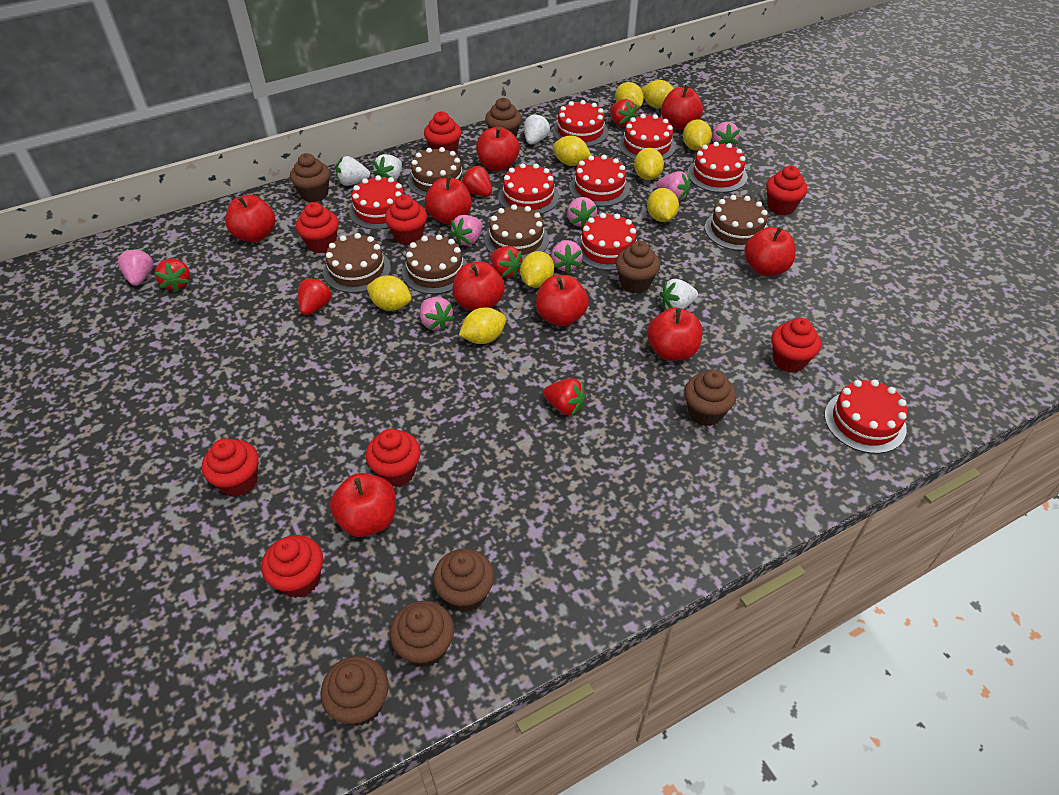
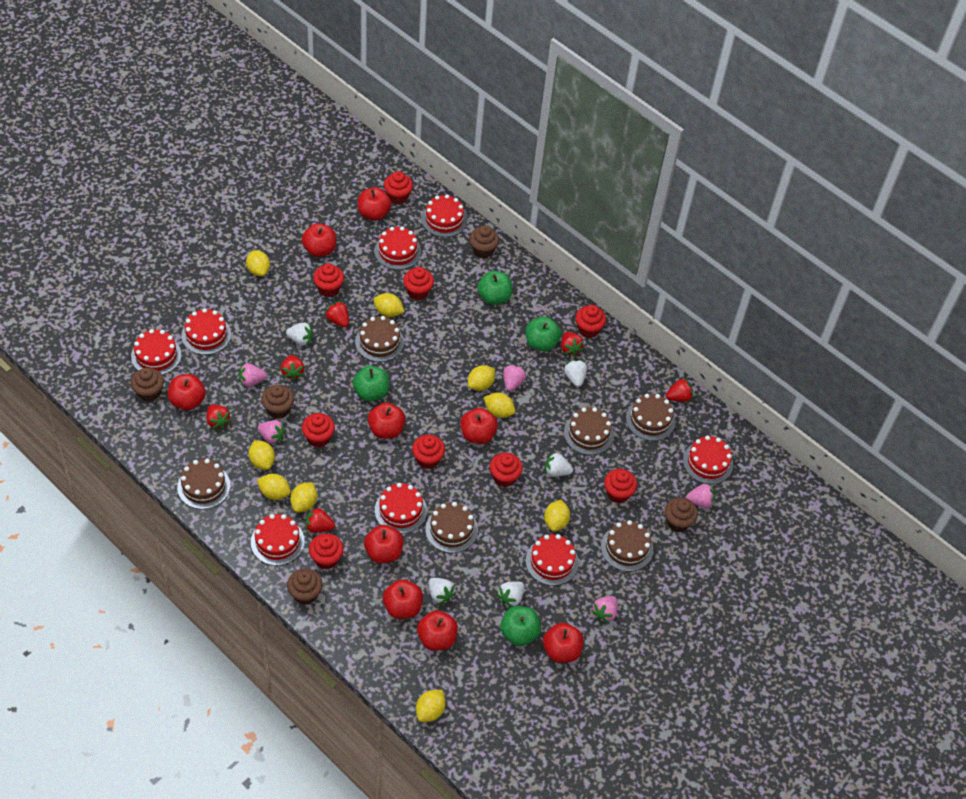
brown cake: 5 -> 6
brown cupcake: 7 -> 5
green apple: 0 -> 4
pink strawberry: 7 -> 5
red cupcake: 8 -> 9
white strawberry: 4 -> 5

